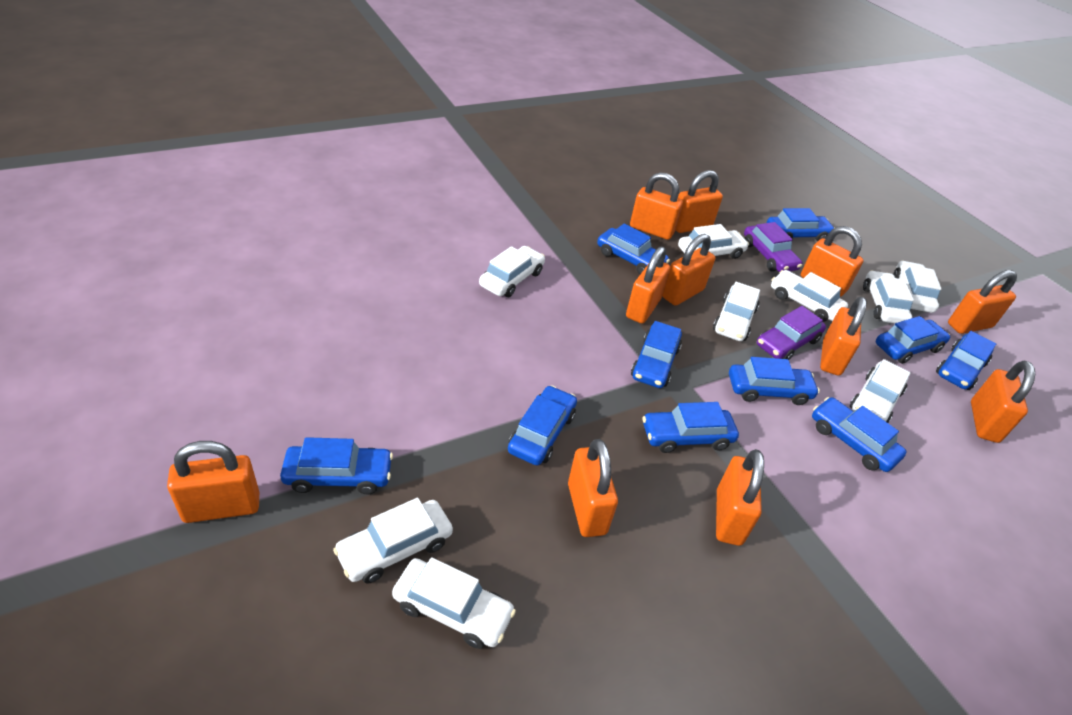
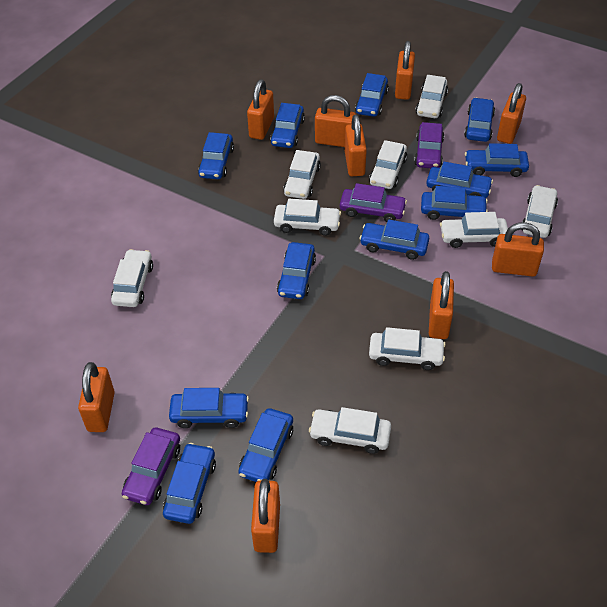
blue car: 10 -> 12
orange padlock: 11 -> 9
purple car: 2 -> 3

